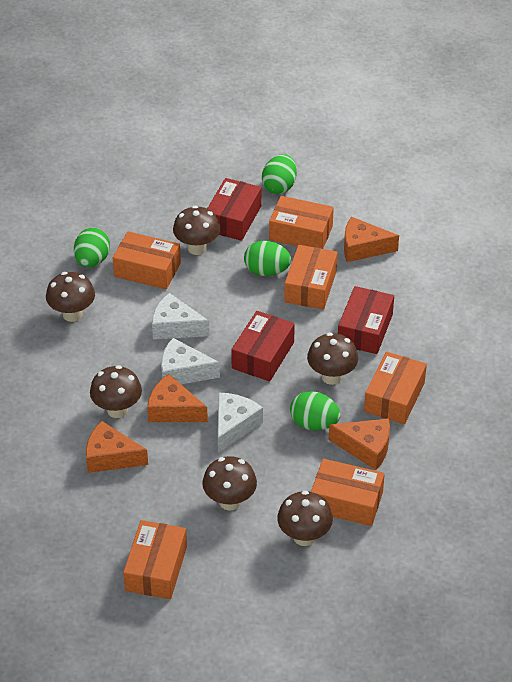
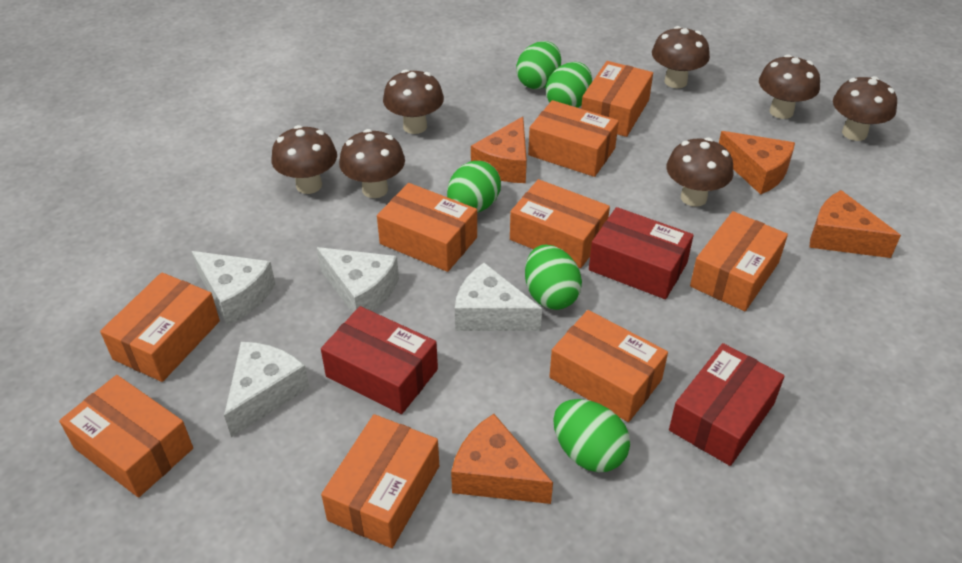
brown mushroom: 6 -> 7
green egg: 4 -> 5
orange box: 6 -> 9
white cheese: 3 -> 4

